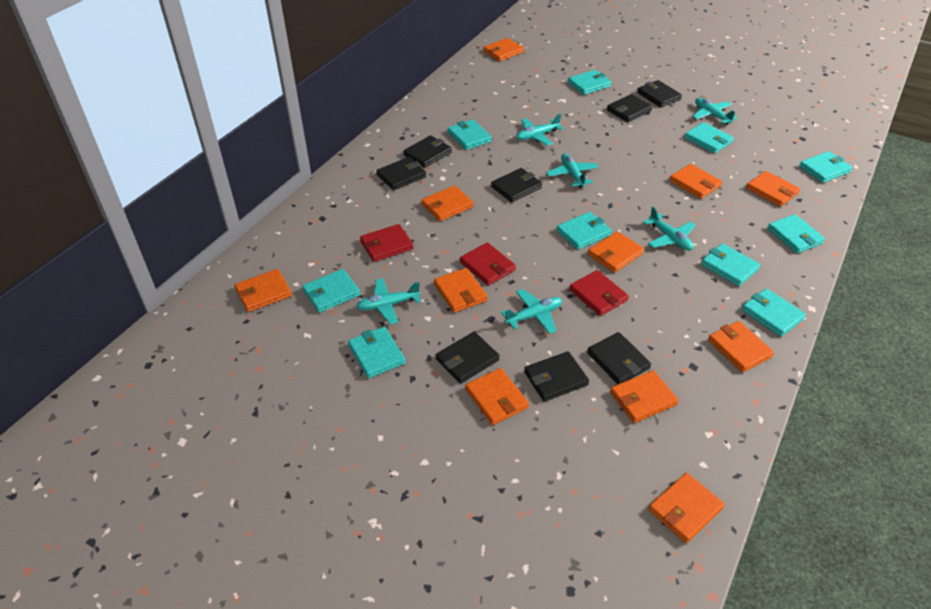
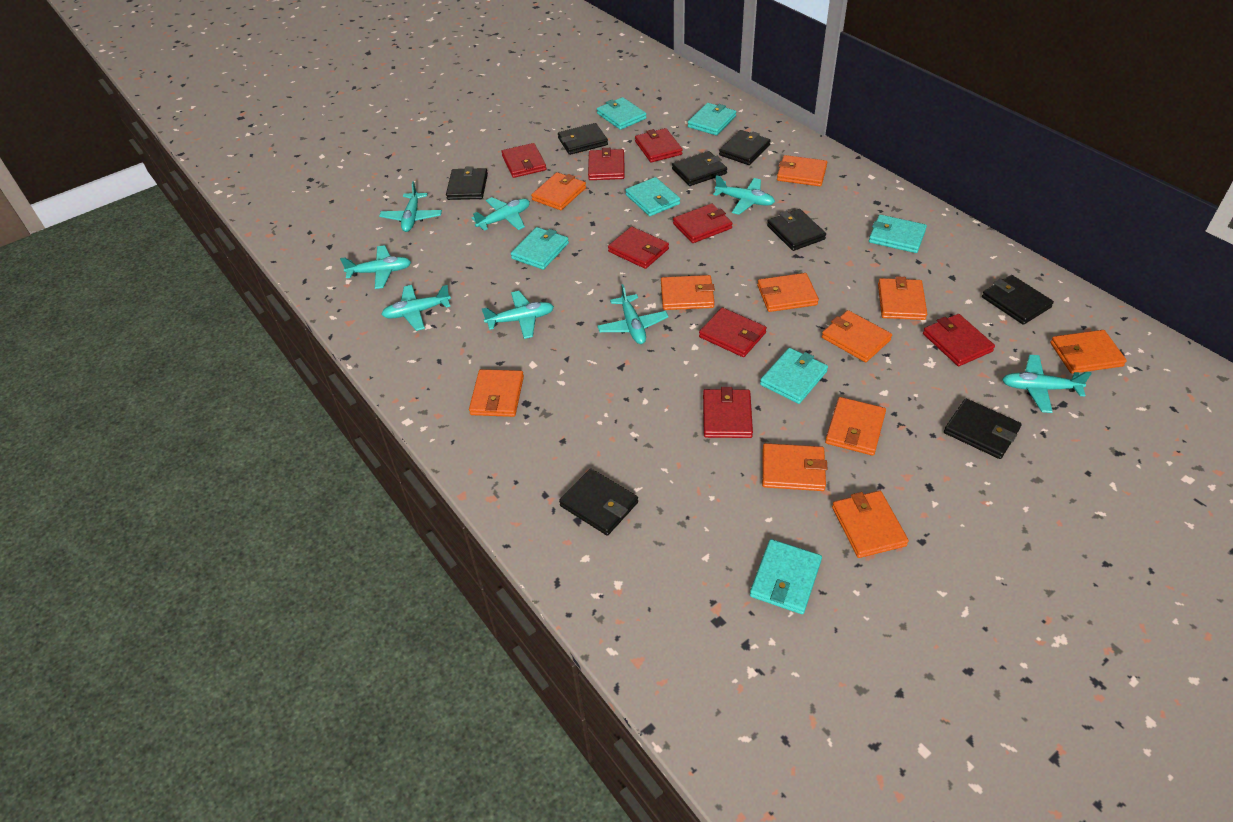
red wallet: 3 -> 8
turquoise plane: 6 -> 8
turquoise wallet: 10 -> 7

